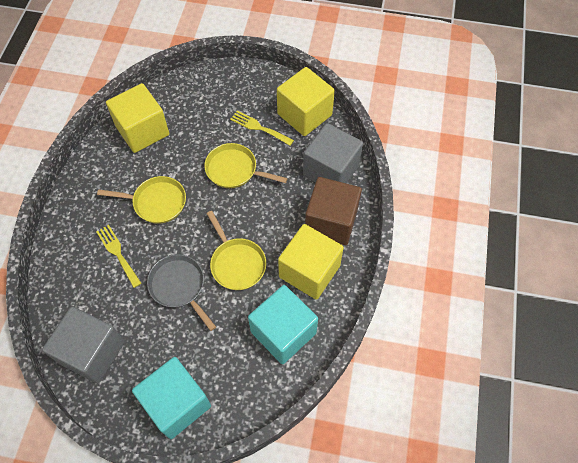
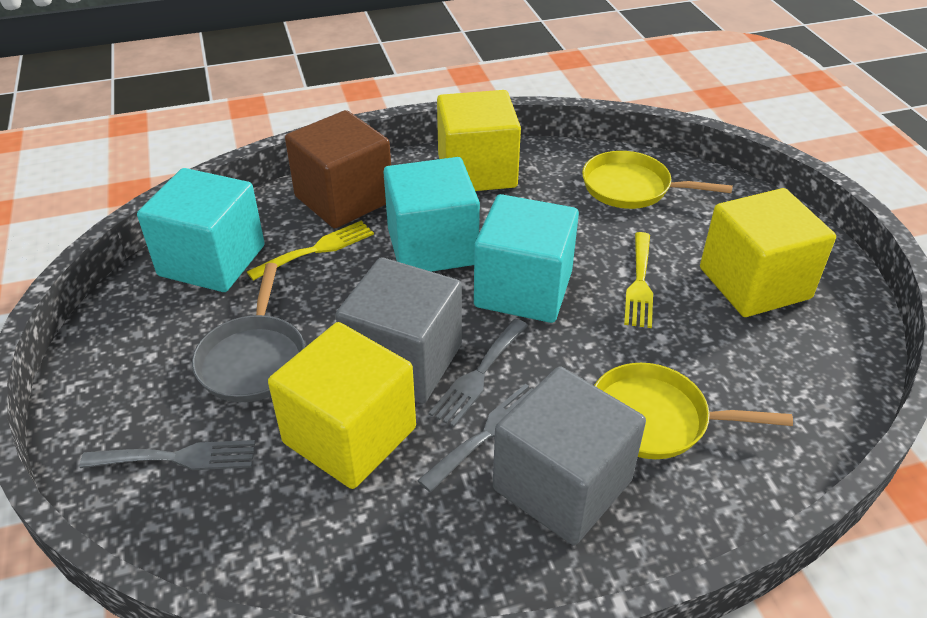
grey fork: 0 -> 3
turquoise cube: 2 -> 3
yellow pan: 3 -> 2

